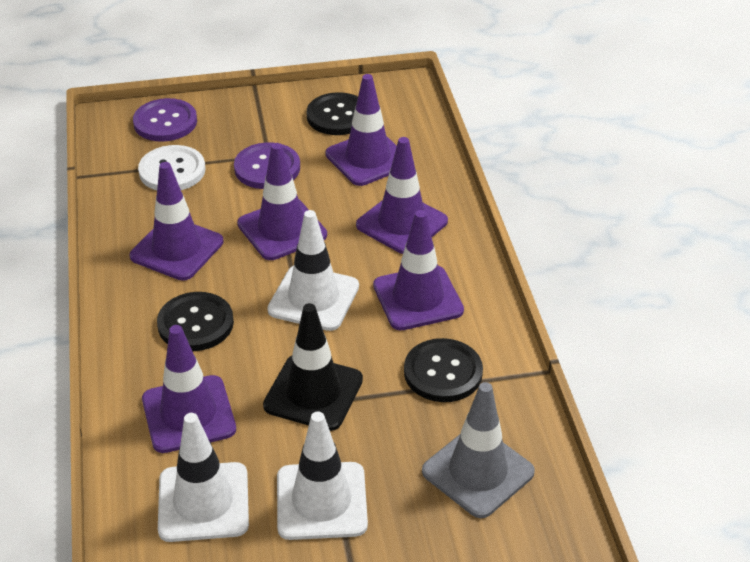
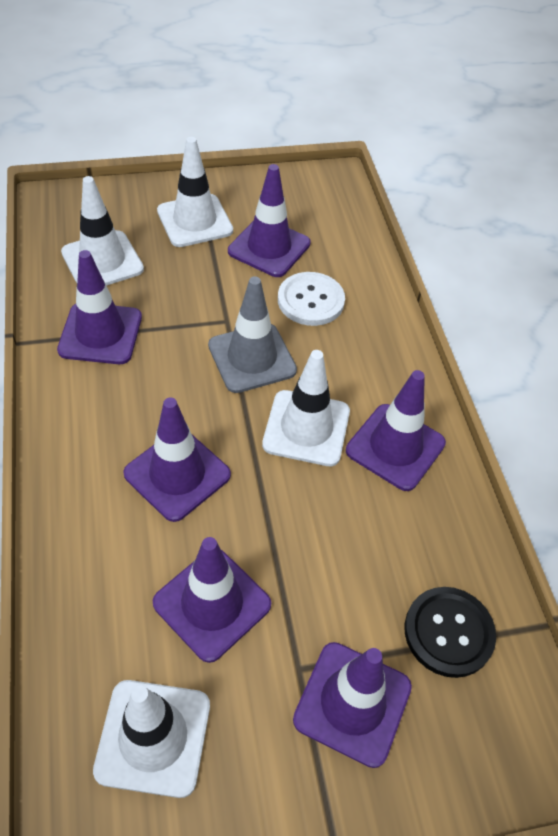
black button: 3 -> 1
black traffic cone: 1 -> 0
purple button: 2 -> 0
white traffic cone: 3 -> 4

